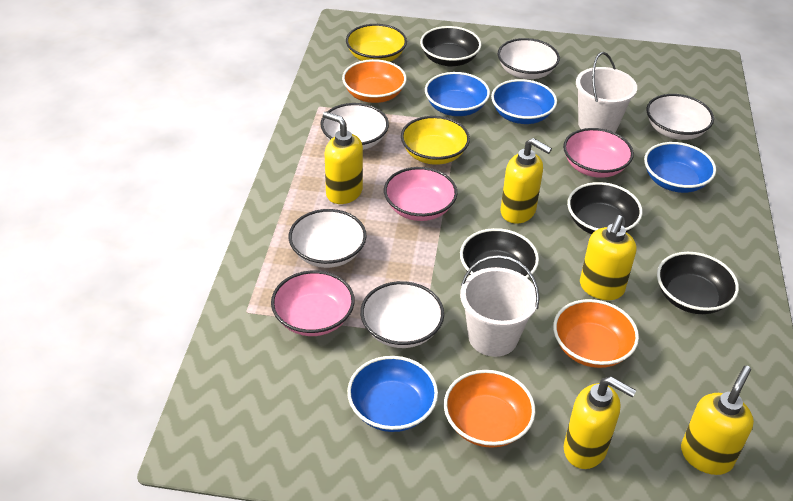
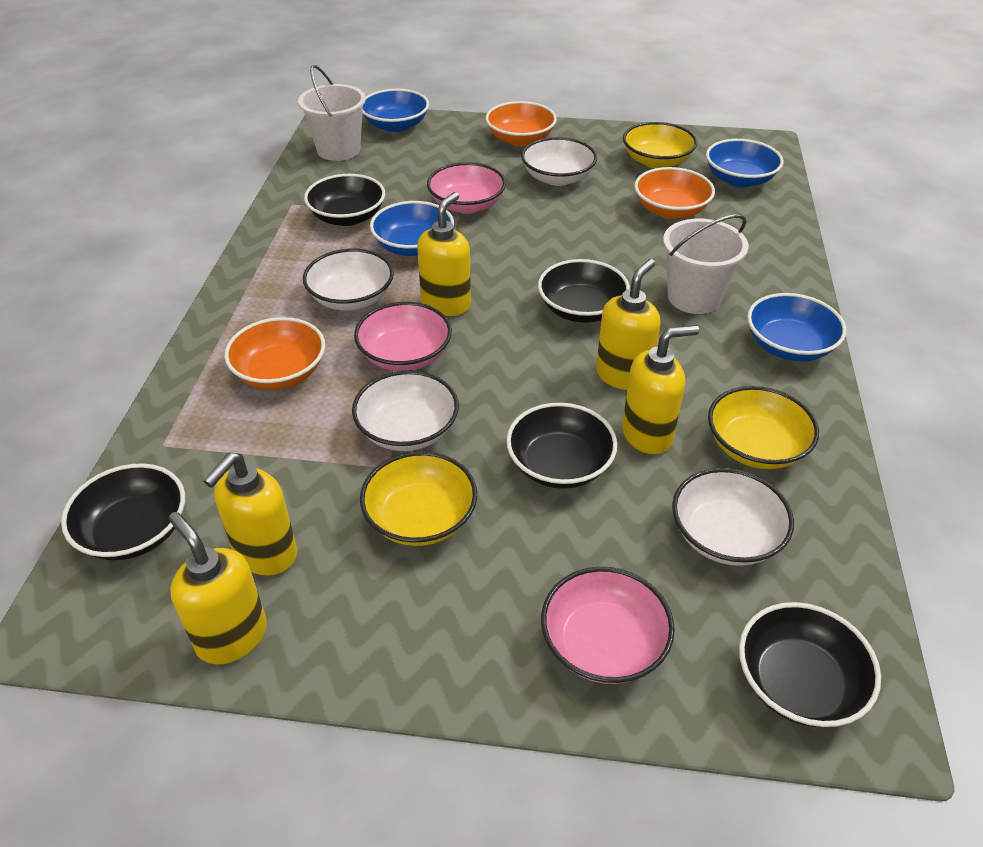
black bowl: 4 -> 5
white bowl: 5 -> 4
yellow bowl: 2 -> 3

